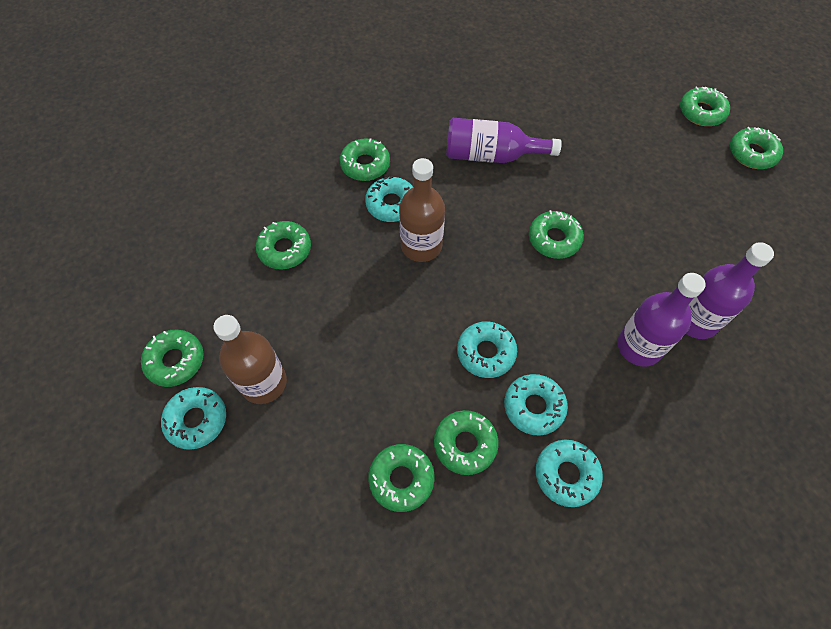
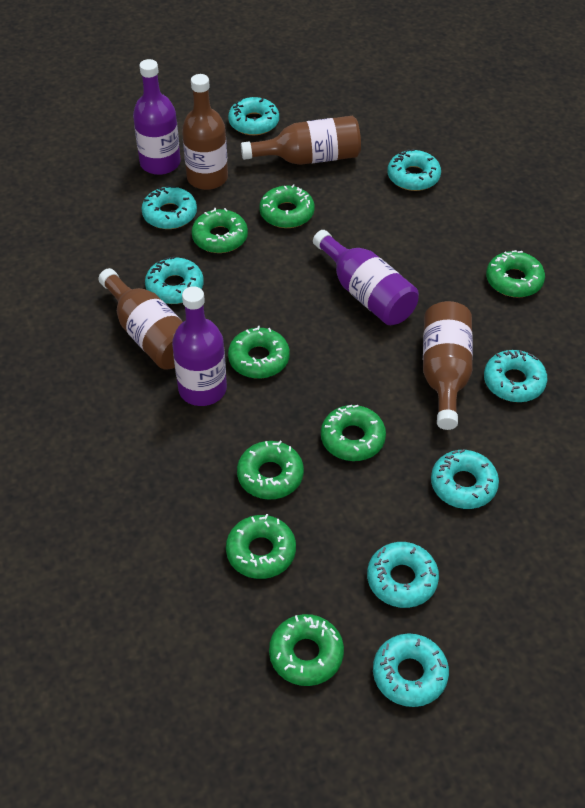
brown bottle: 2 -> 4
turquoise donut: 5 -> 8

